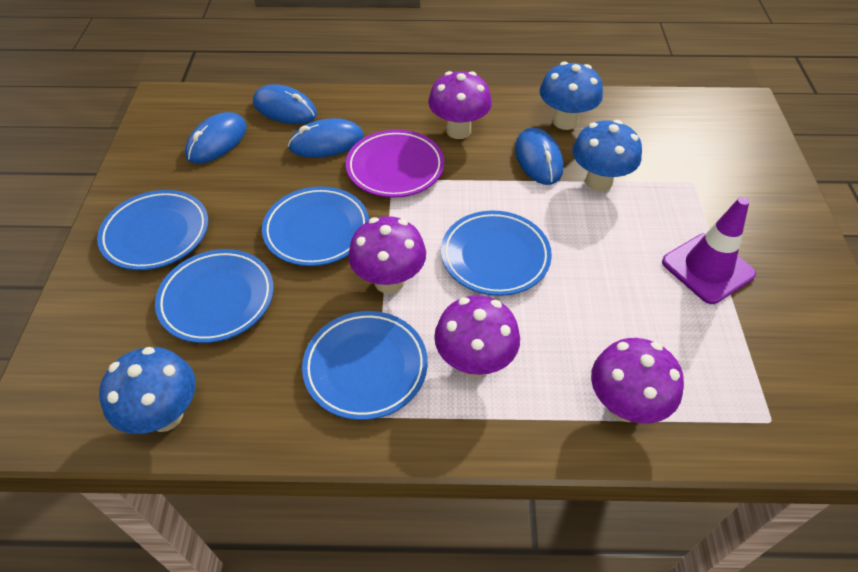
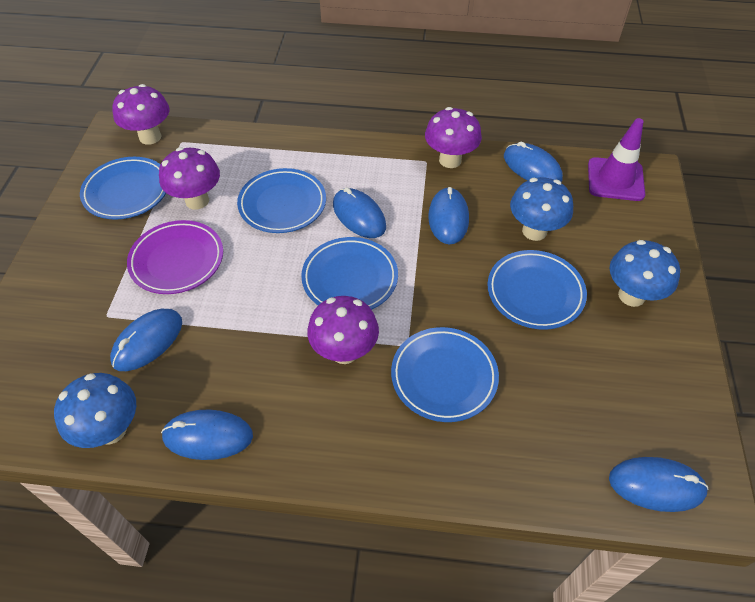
blue mouse: 4 -> 6

